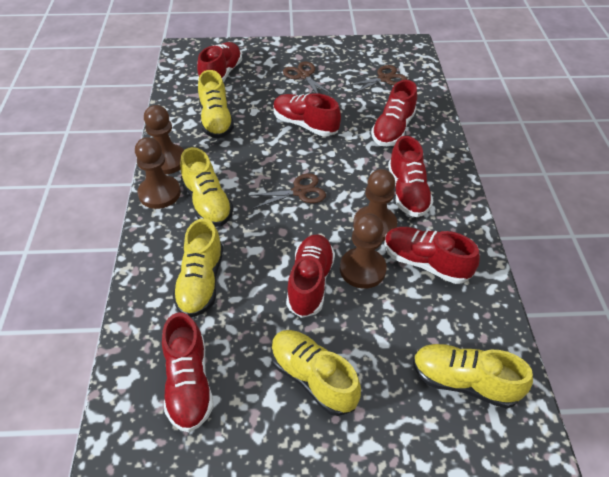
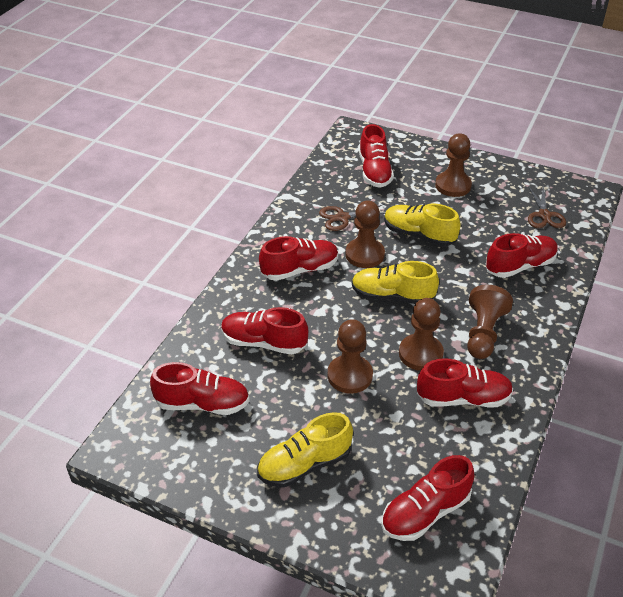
brown pawn: 4 -> 5
brown scissors: 3 -> 2
yellow shoe: 5 -> 3

